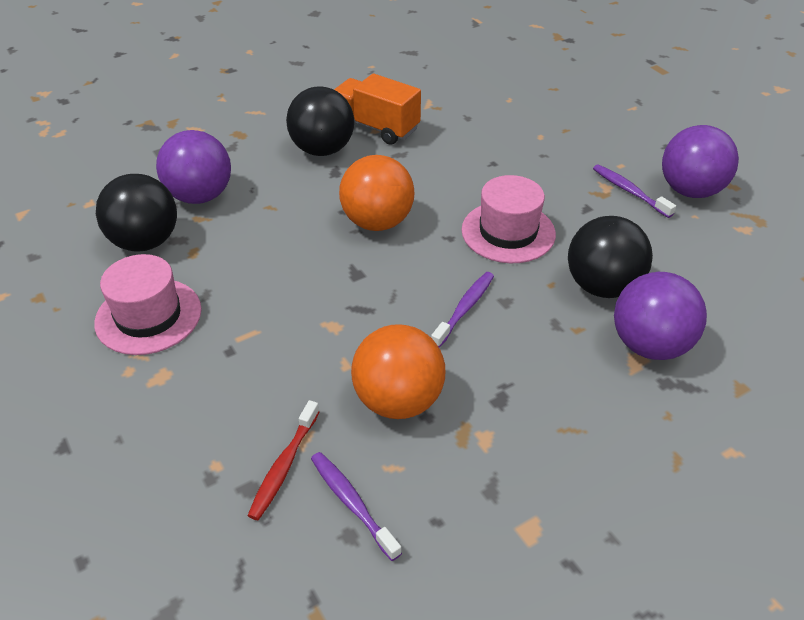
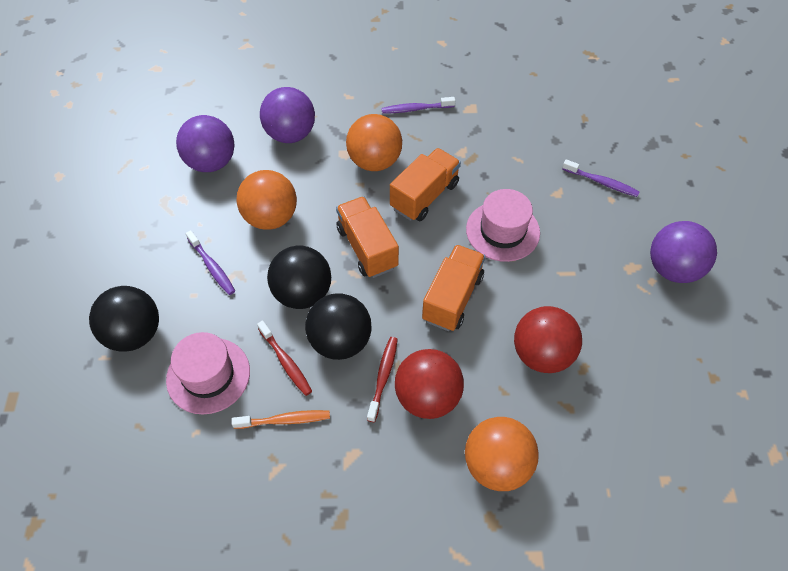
orange ball: 2 -> 3
orange toothbrush: 0 -> 1
orange truck: 1 -> 3
red ball: 0 -> 2
red toothbrush: 1 -> 2

